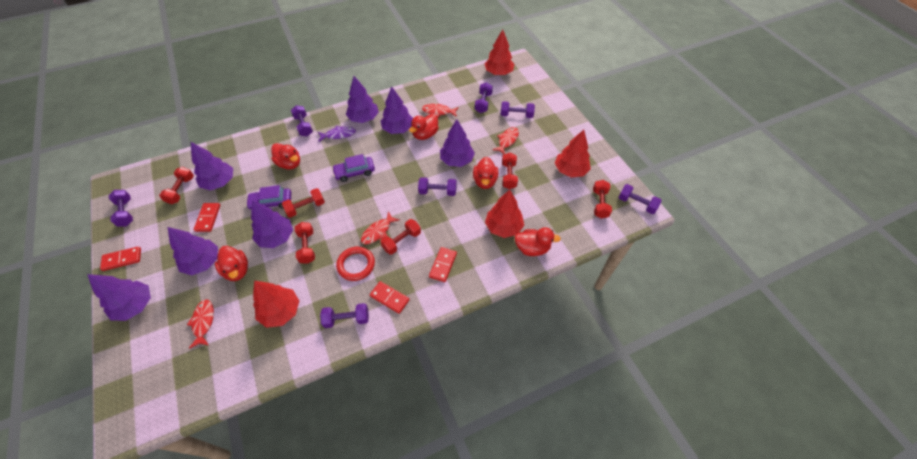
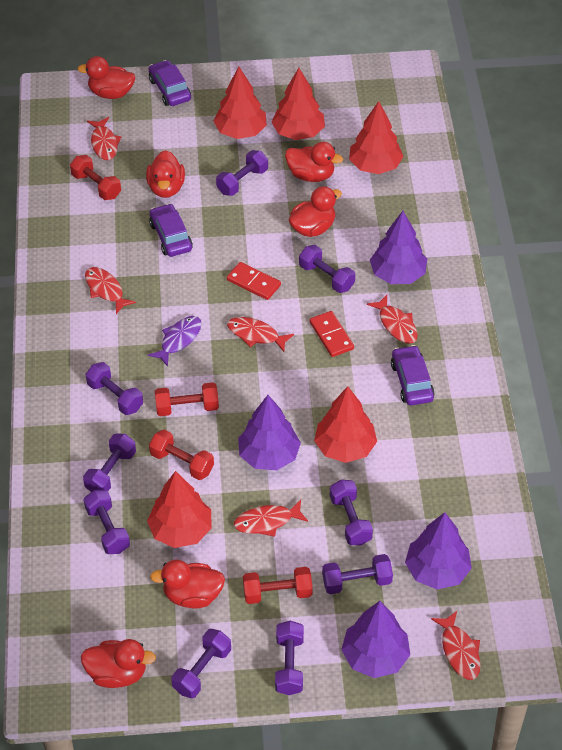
purple car: 2 -> 3
purple dumbbell: 7 -> 9
purple tree: 7 -> 4
red domino: 4 -> 2
red duck: 5 -> 6
red dumbbell: 6 -> 4
red fish: 4 -> 6
red ring: 1 -> 0
red tree: 4 -> 5

